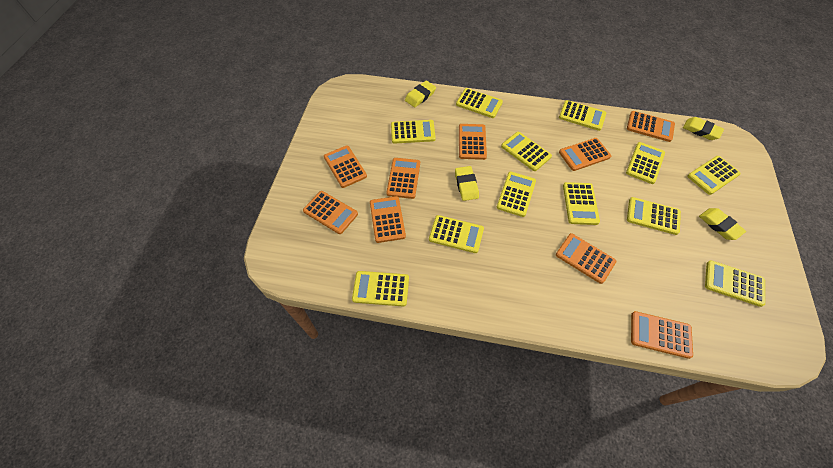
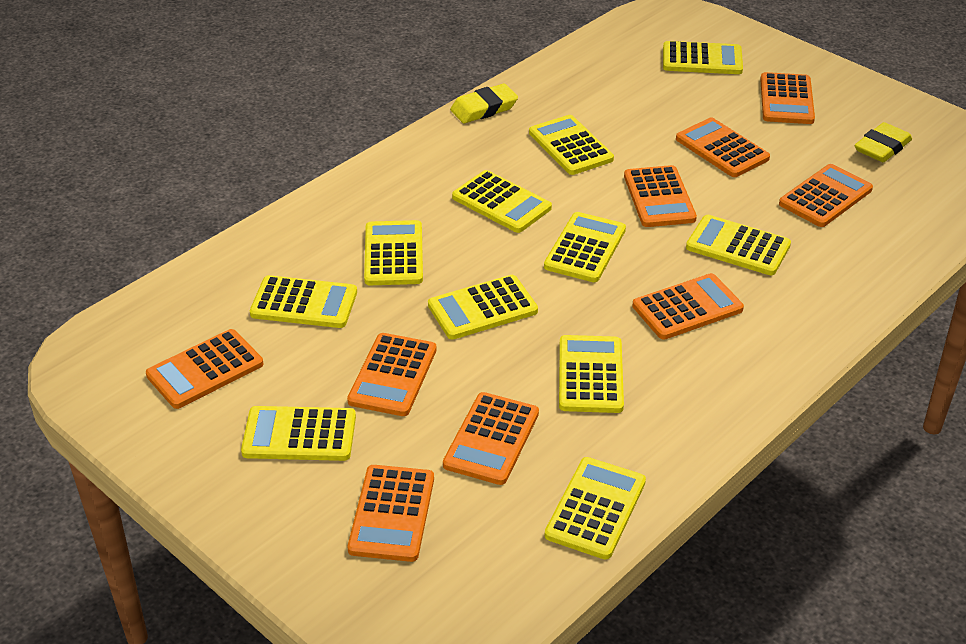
yellow calculator: 12 -> 11
yellow eraser: 4 -> 2

